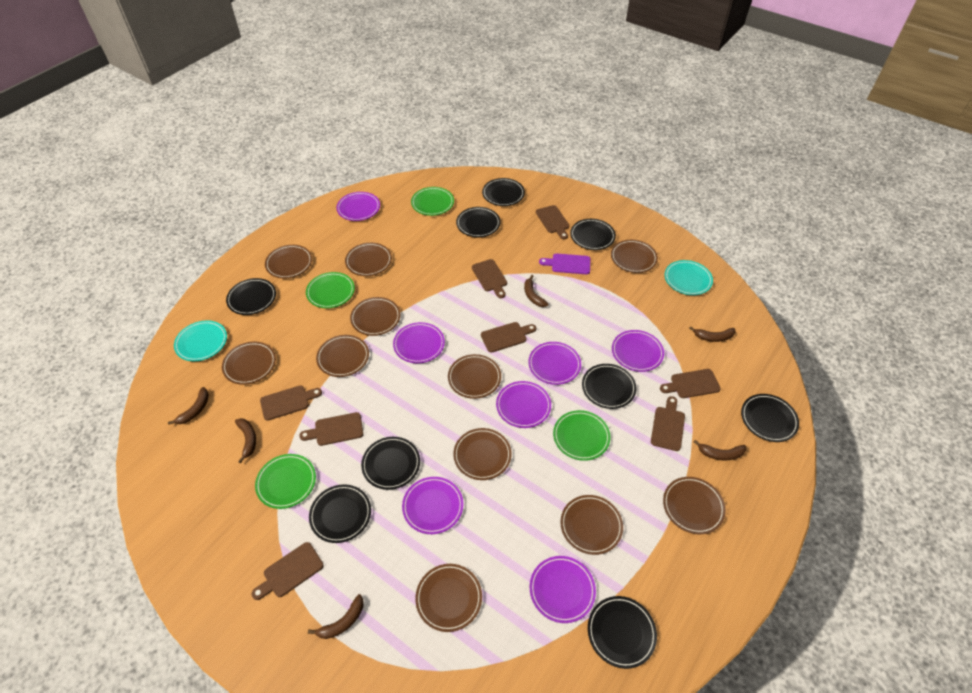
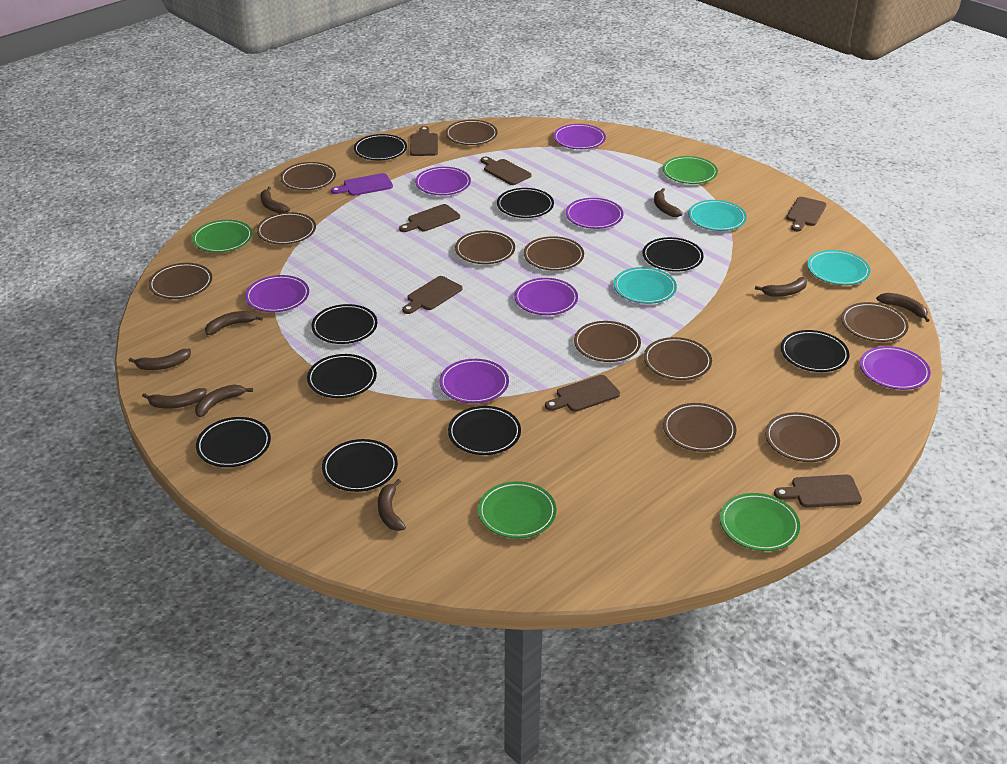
brown banana: 6 -> 9
brown cutting board: 8 -> 7
turquoise plate: 2 -> 3

